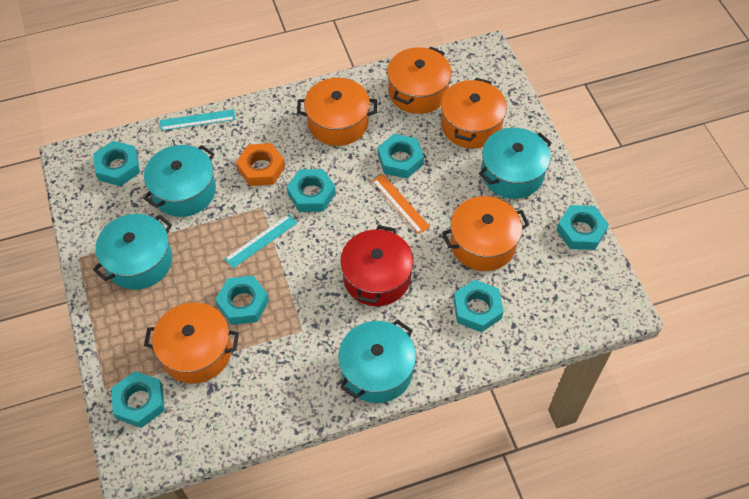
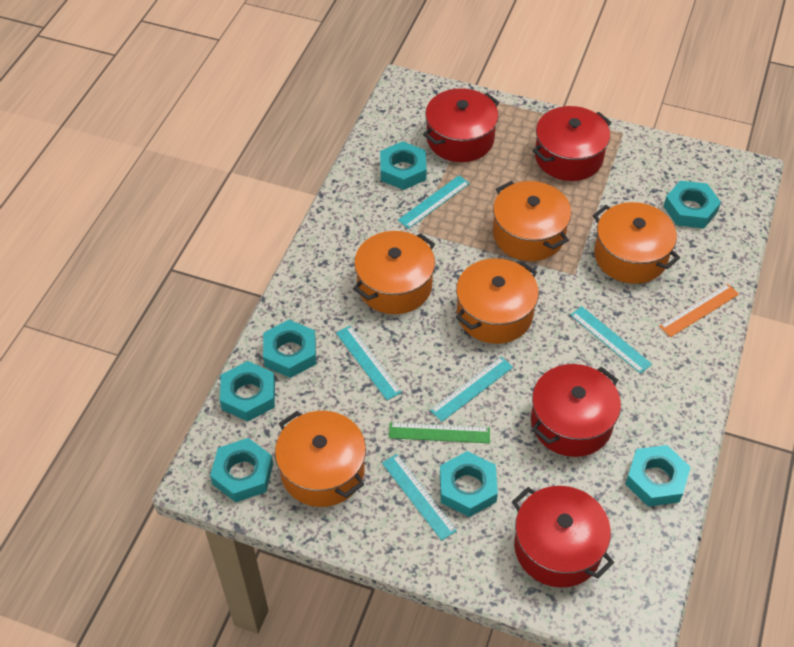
green ruler: 0 -> 1
orange nut: 1 -> 0
red pot: 1 -> 4
turquoise pot: 4 -> 0
turquoise ruler: 2 -> 5

